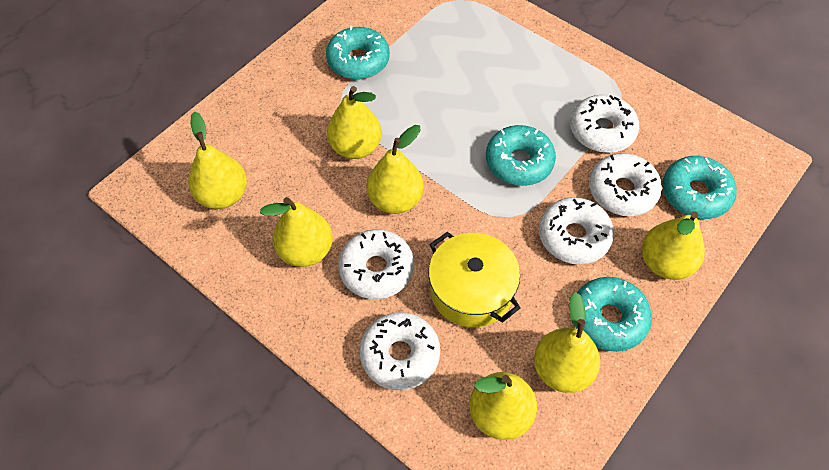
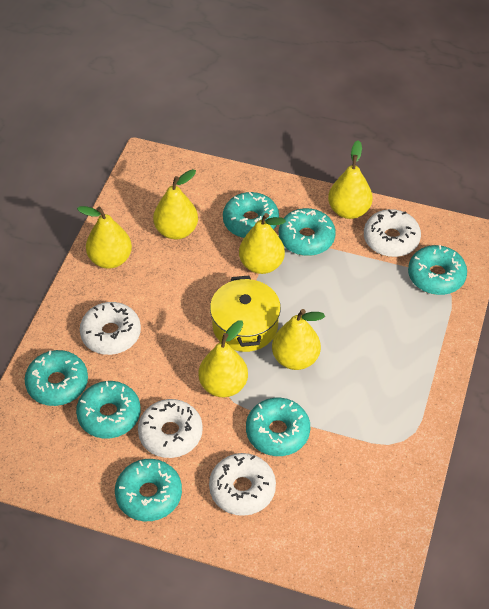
turquoise donut: 4 -> 7
white donut: 5 -> 4
yellow pear: 7 -> 6

